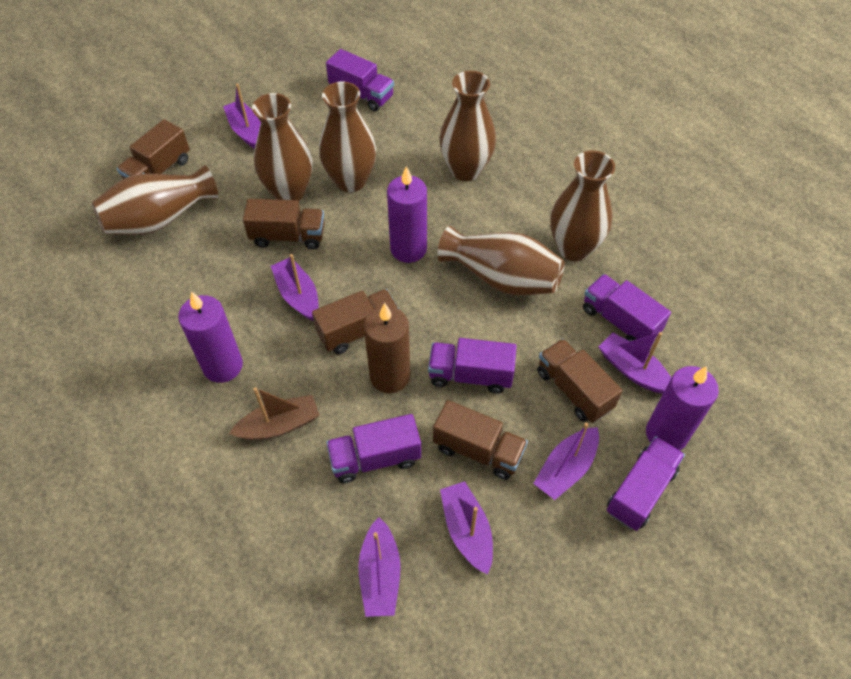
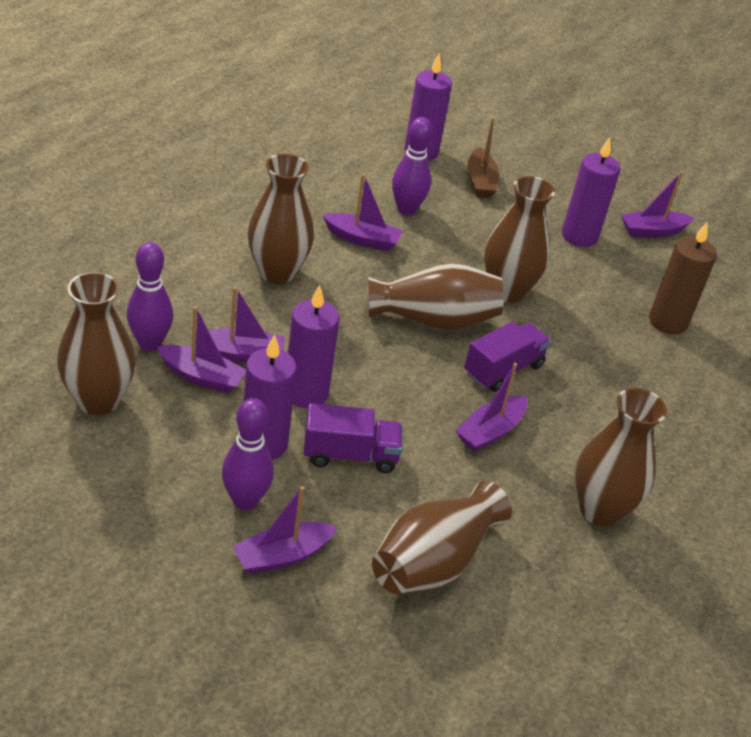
brown truck: 5 -> 0
purple bowling pin: 0 -> 3
purple candle: 3 -> 4
purple truck: 5 -> 2

